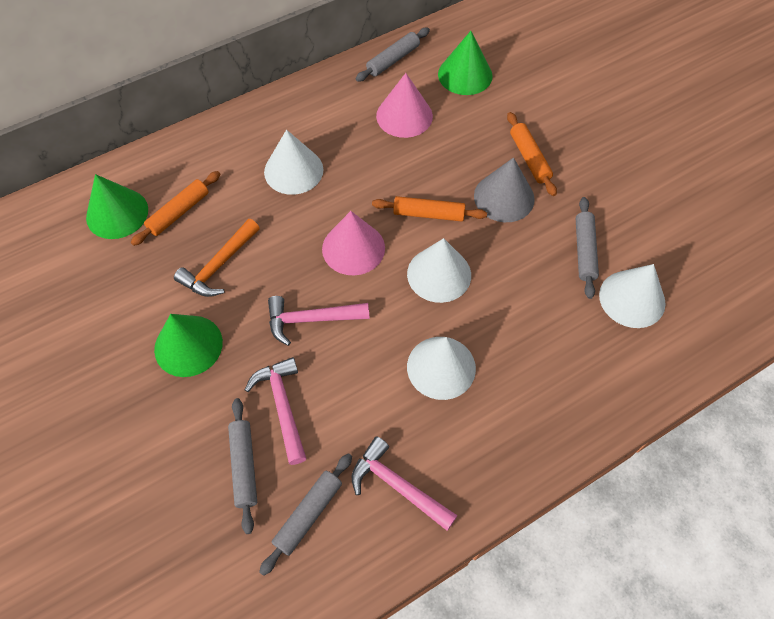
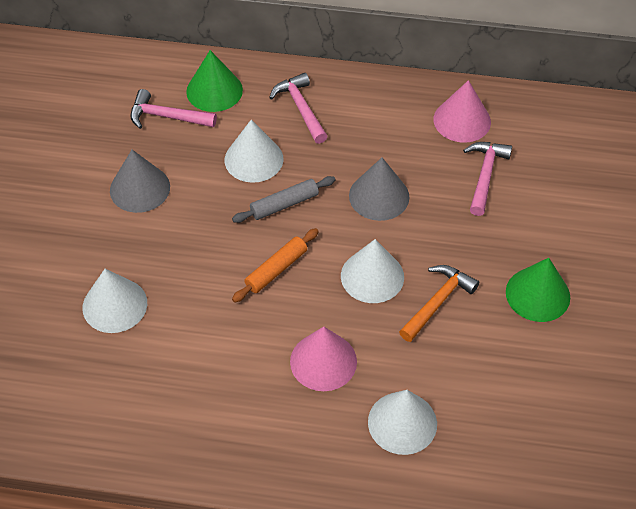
green cone: 3 -> 2
grey cone: 1 -> 2
grey rolling pin: 4 -> 1
orange rolling pin: 3 -> 1

